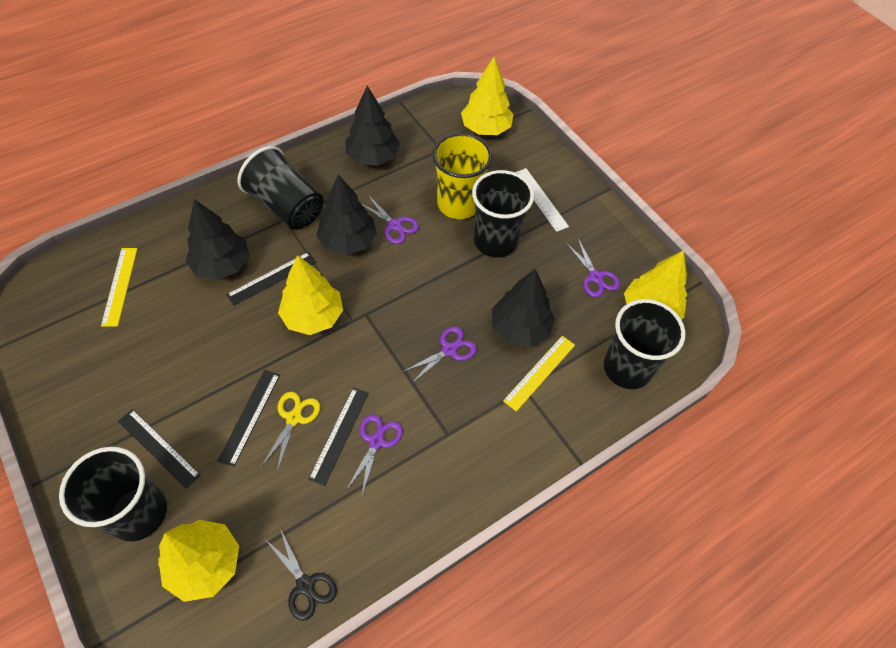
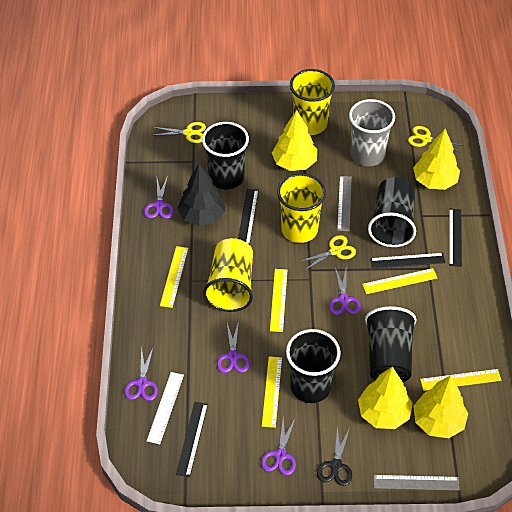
black tree: 4 -> 1
grey cup: 0 -> 1
grey ruler: 0 -> 2
purple scissors: 4 -> 5
yellow cup: 1 -> 3
yellow ruler: 2 -> 5
yellow scissors: 1 -> 3

